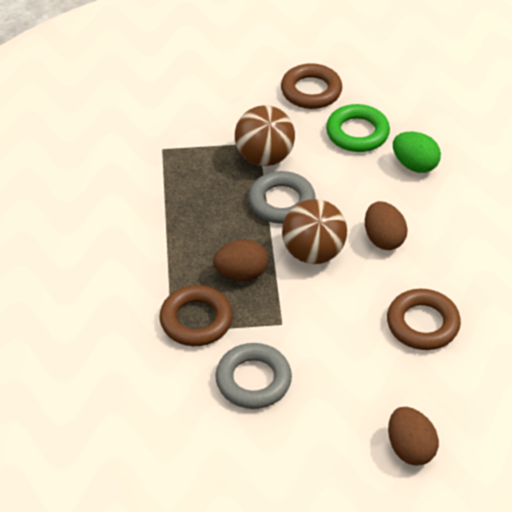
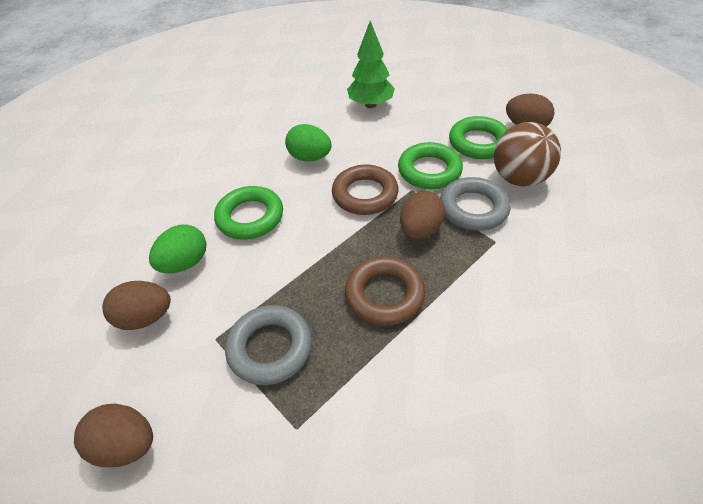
brown ball: 2 -> 1
brown egg: 3 -> 4
brown ring: 3 -> 2
green egg: 1 -> 2
green ring: 1 -> 3
green tree: 0 -> 1

